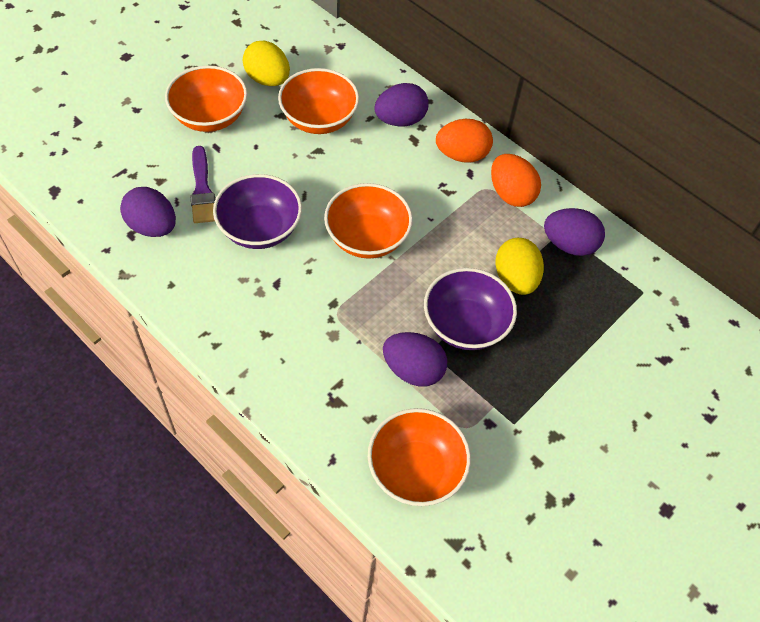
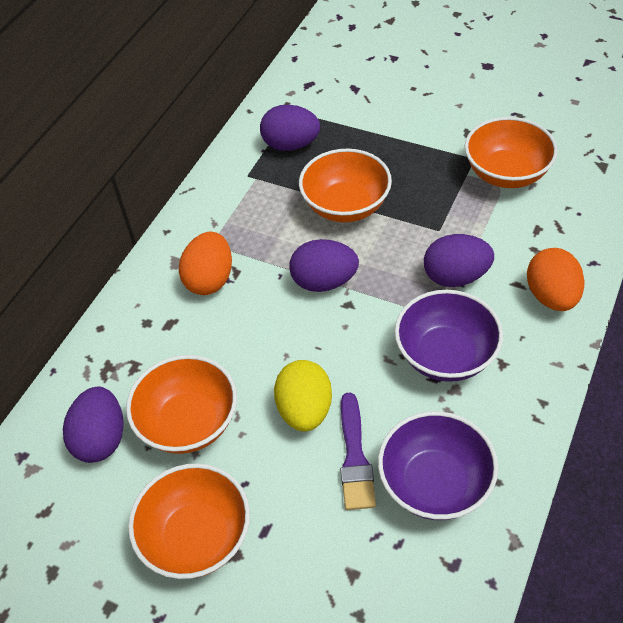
yellow egg: 2 -> 1

